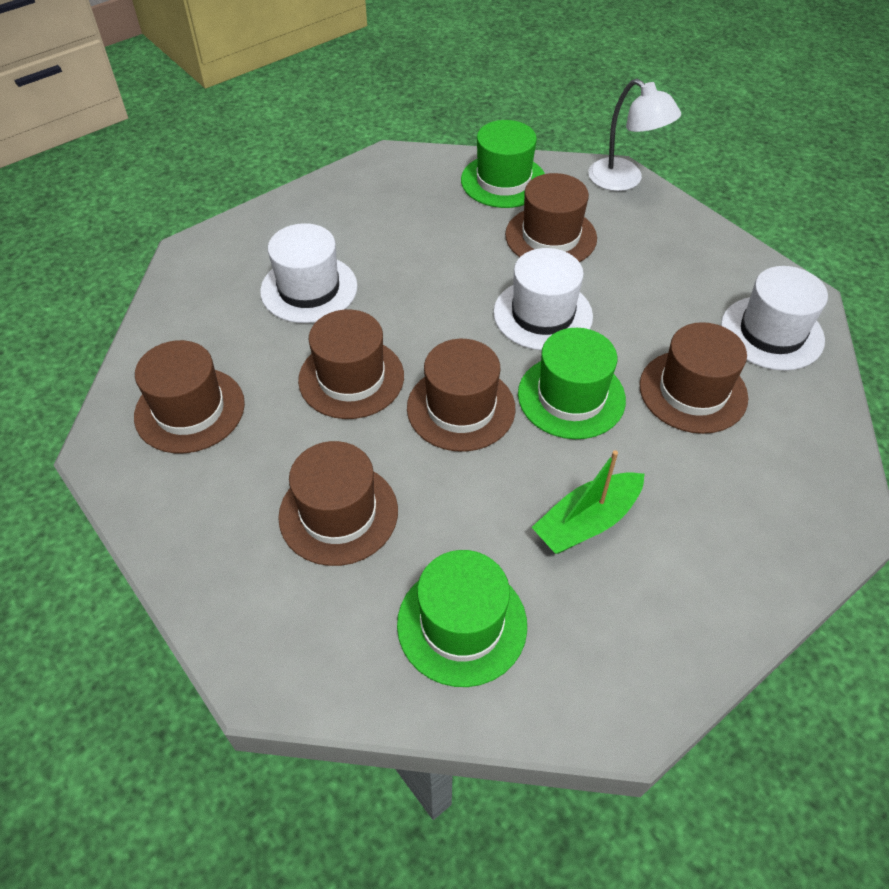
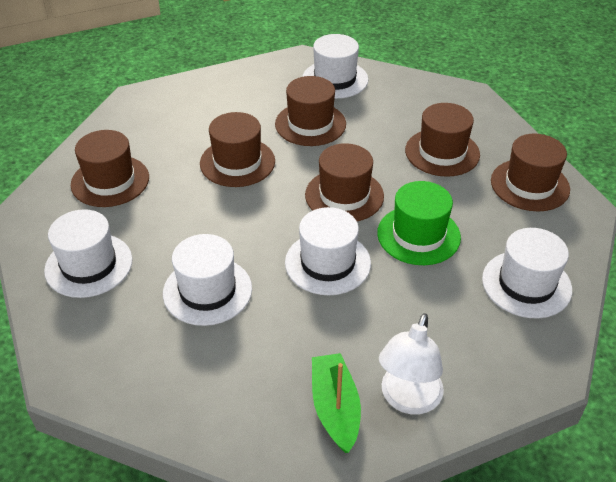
green hat: 3 -> 1
white hat: 3 -> 5

